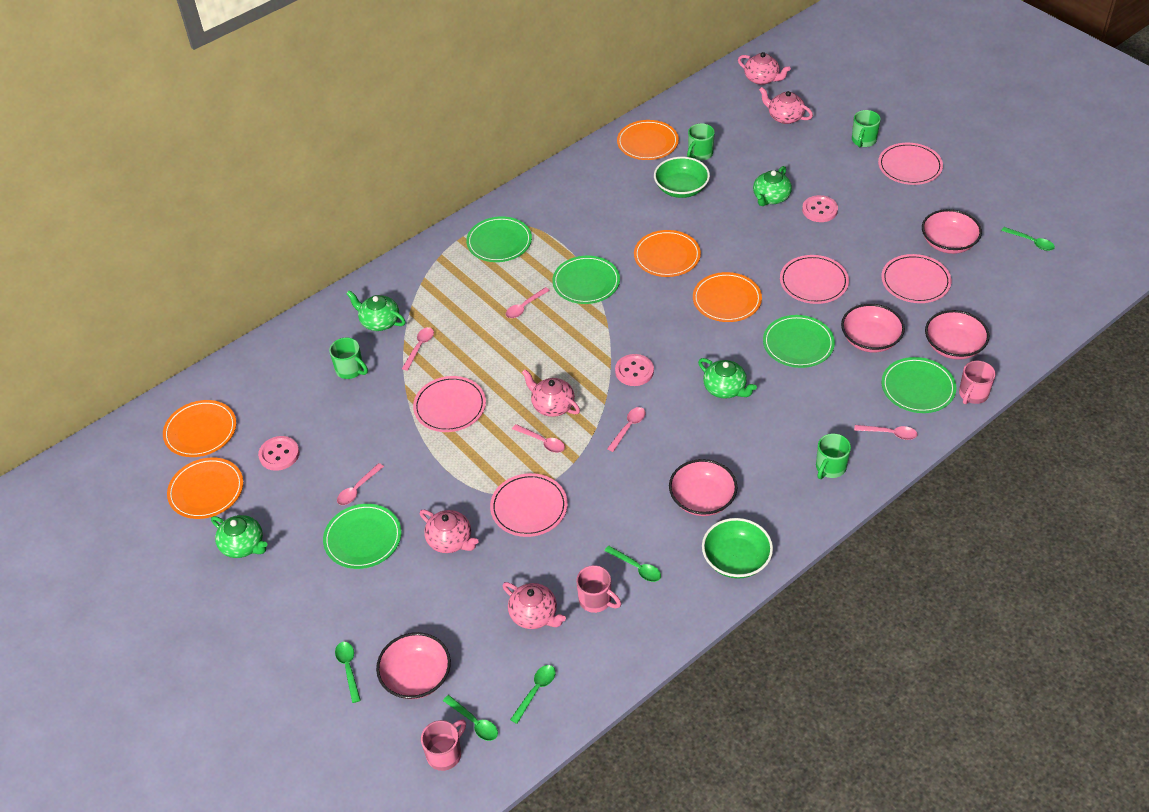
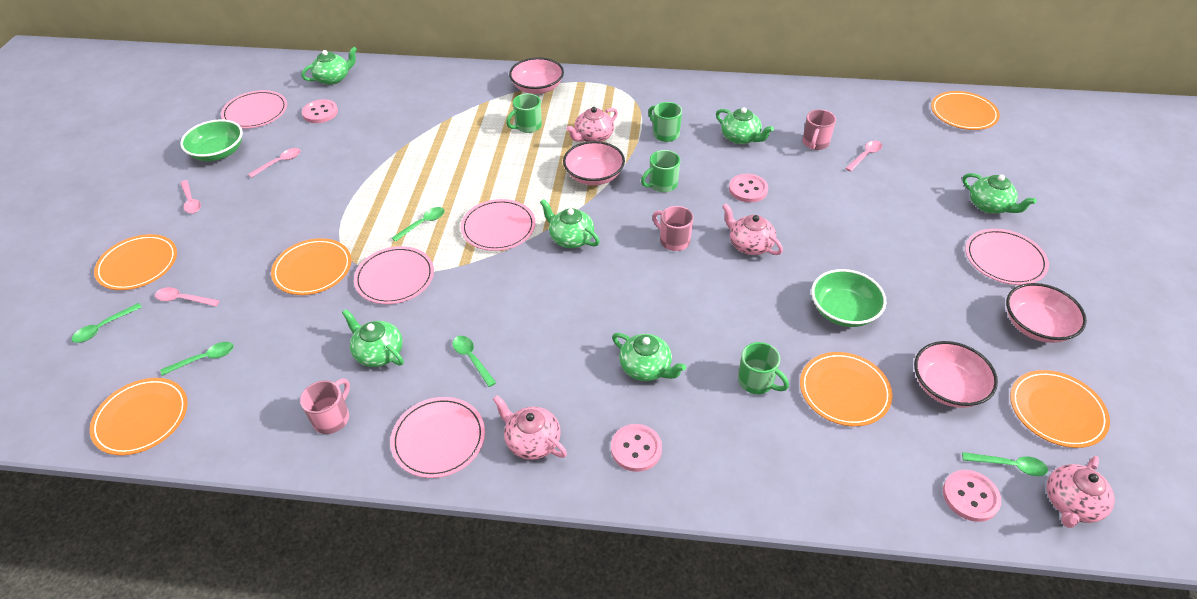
green plate: 5 -> 0
green teapot: 4 -> 6
orange plate: 5 -> 6
pink bowl: 5 -> 4
pink button: 3 -> 4
pink spoon: 6 -> 4
pink teapot: 5 -> 4

